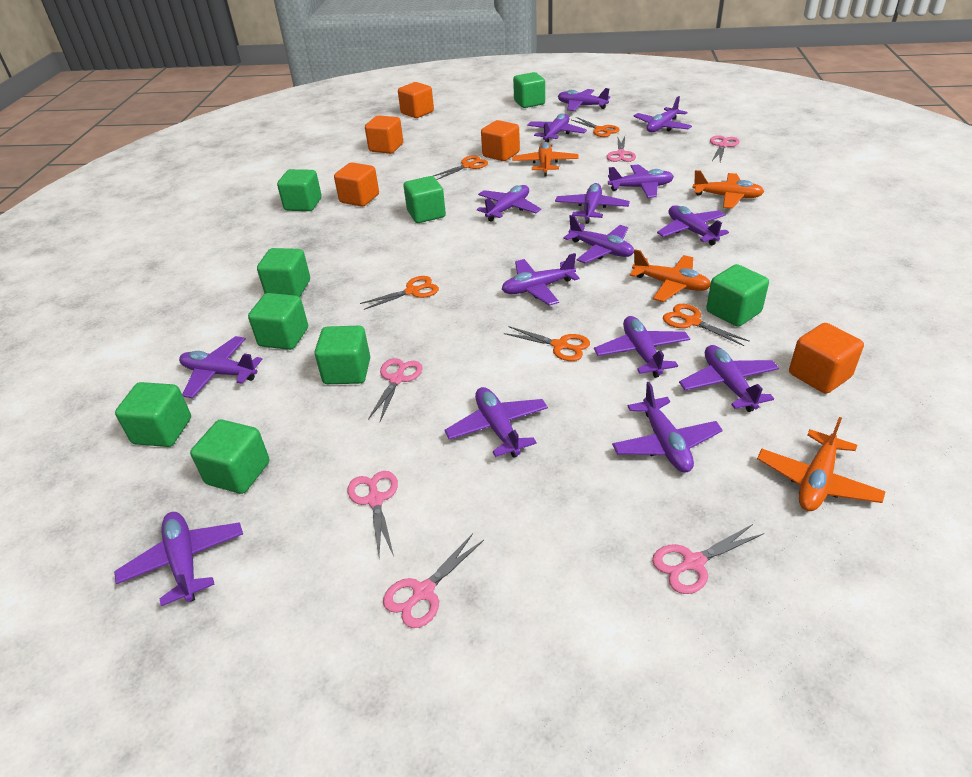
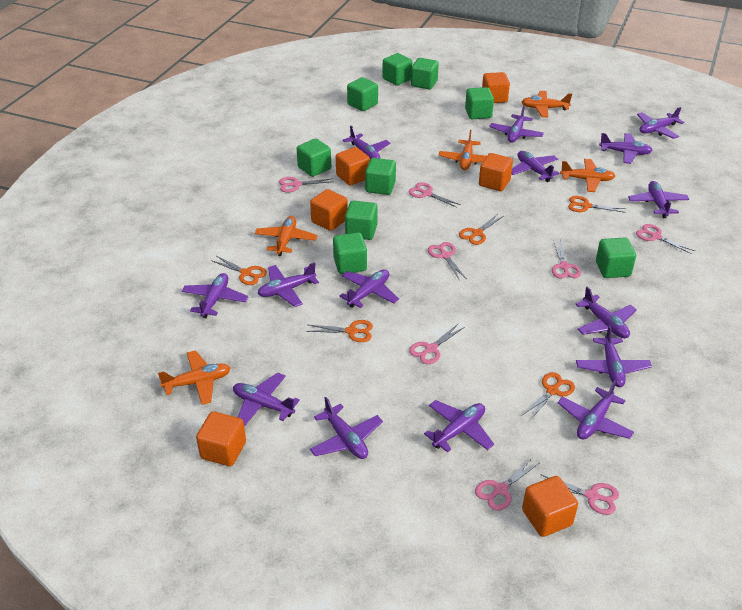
orange cube: 5 -> 6
orange plane: 4 -> 5
pink scissors: 6 -> 8

